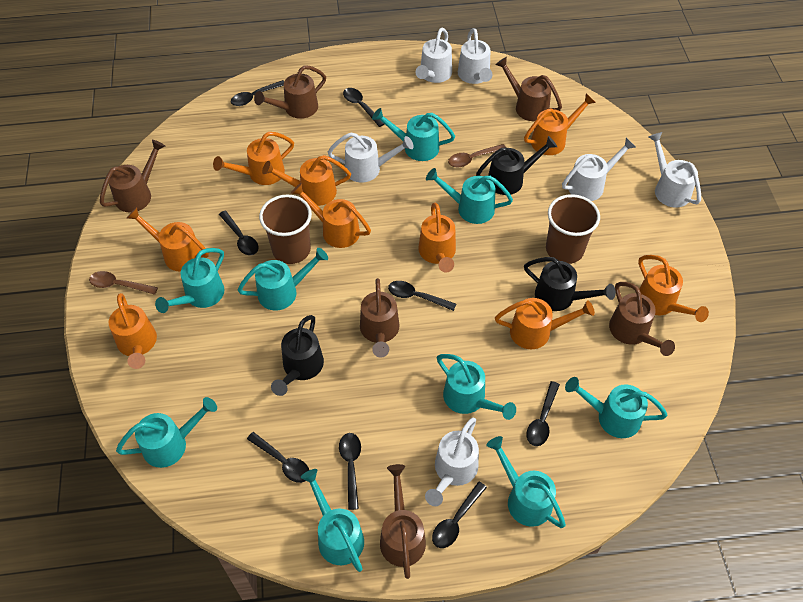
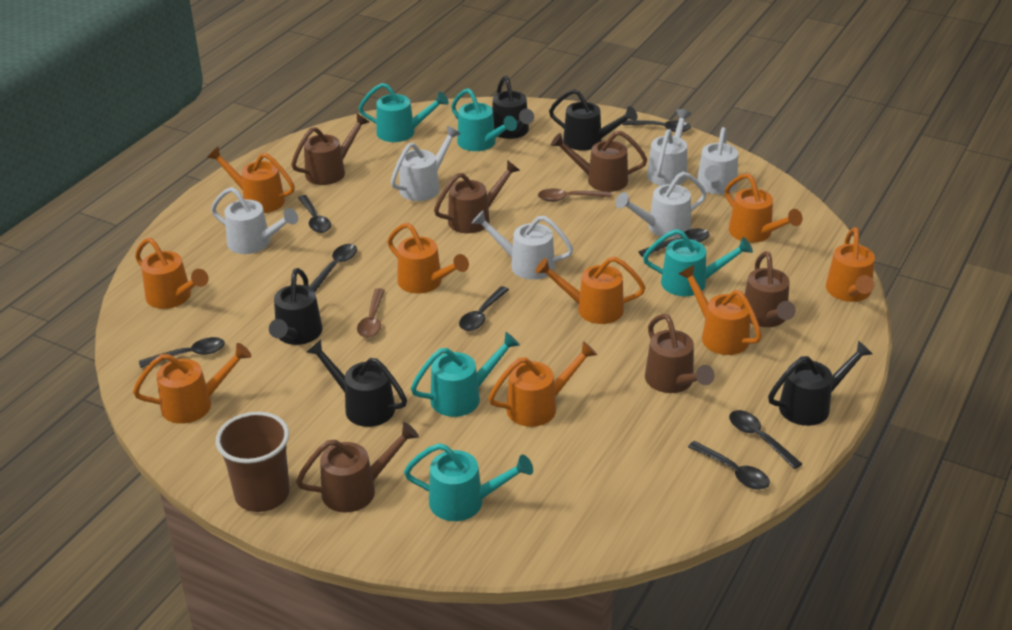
black watering can: 3 -> 5
brown cup: 2 -> 1
turquoise watering can: 9 -> 5

